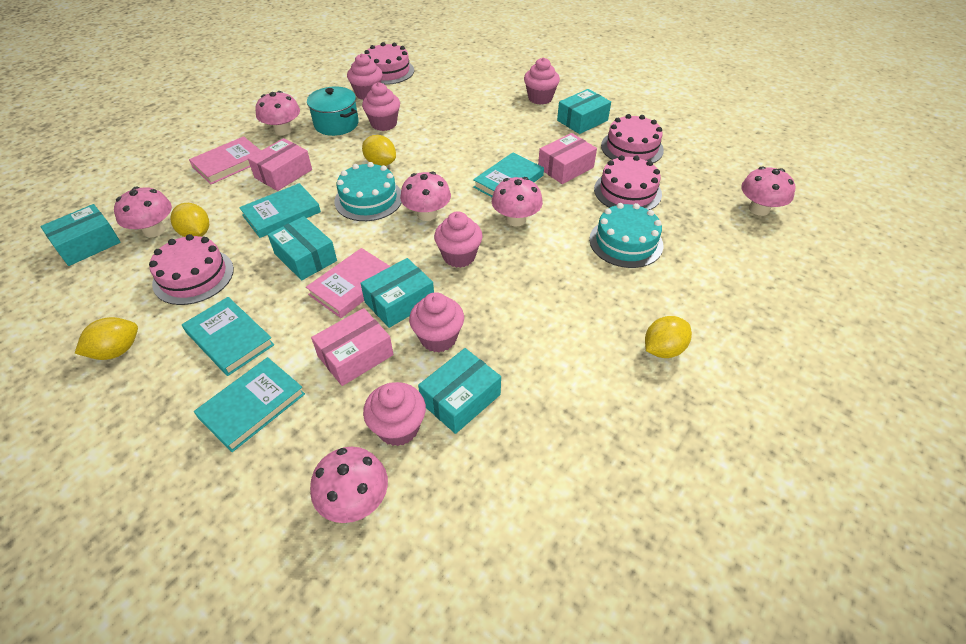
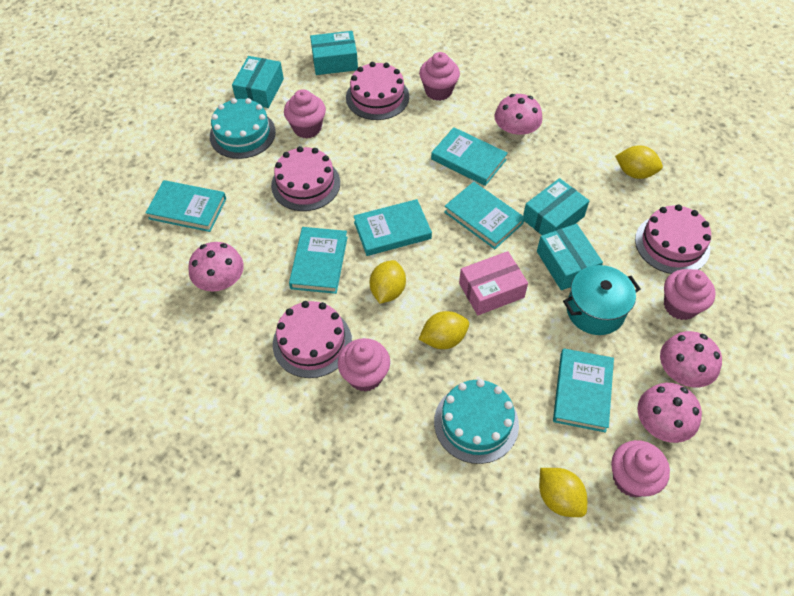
pink book: 2 -> 0
pink box: 3 -> 1
pink cupcake: 6 -> 5
pink mushroom: 6 -> 4
turquoise book: 4 -> 6
turquoise box: 5 -> 4

